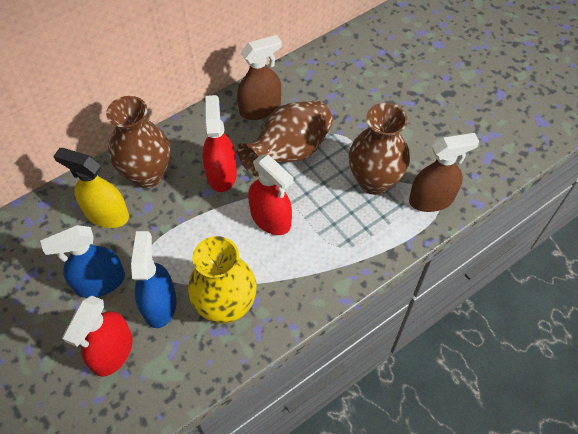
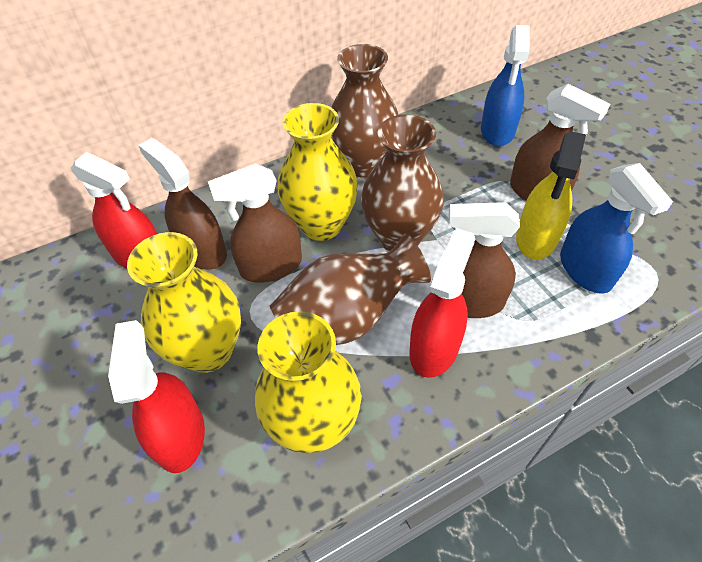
brown spray bottle: 2 -> 4
yellow vase: 1 -> 3

